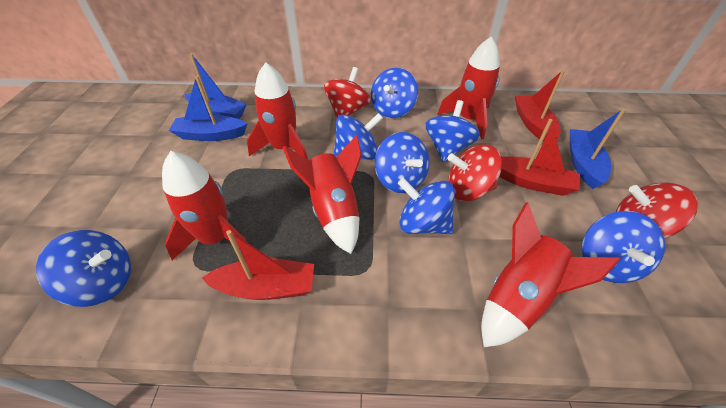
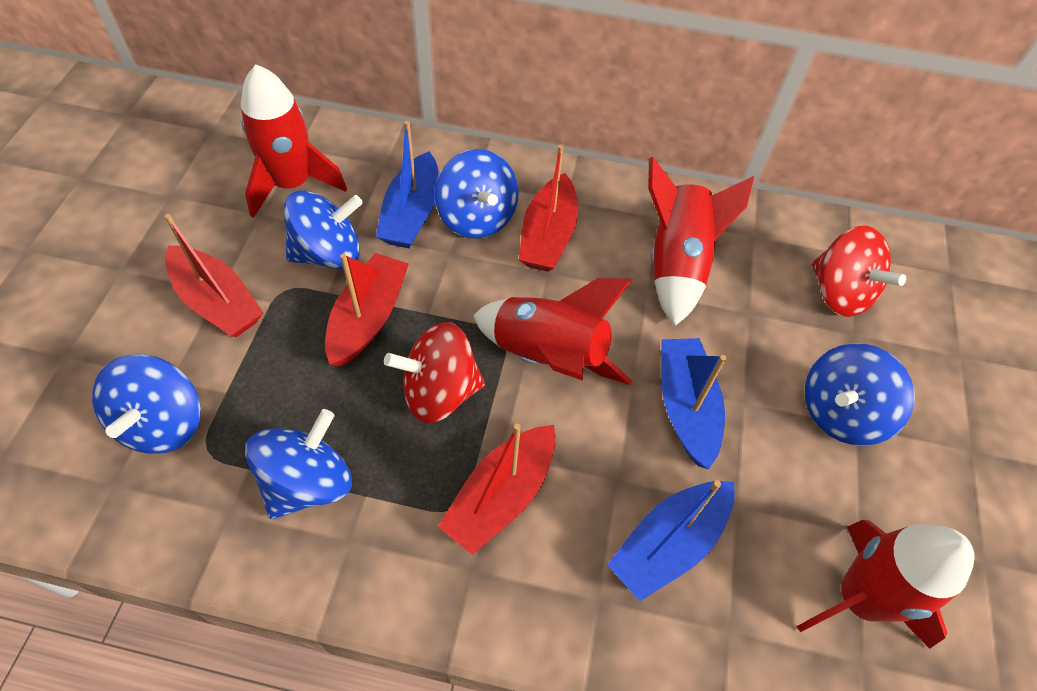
blue spinning top: 7 -> 5
red boat: 3 -> 4
red rocket: 5 -> 4
red spinning top: 3 -> 2

